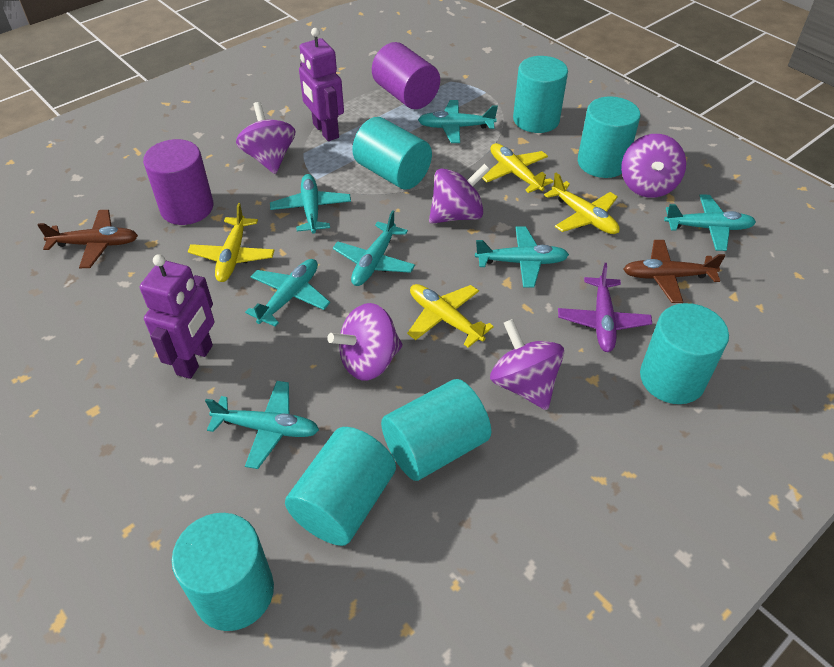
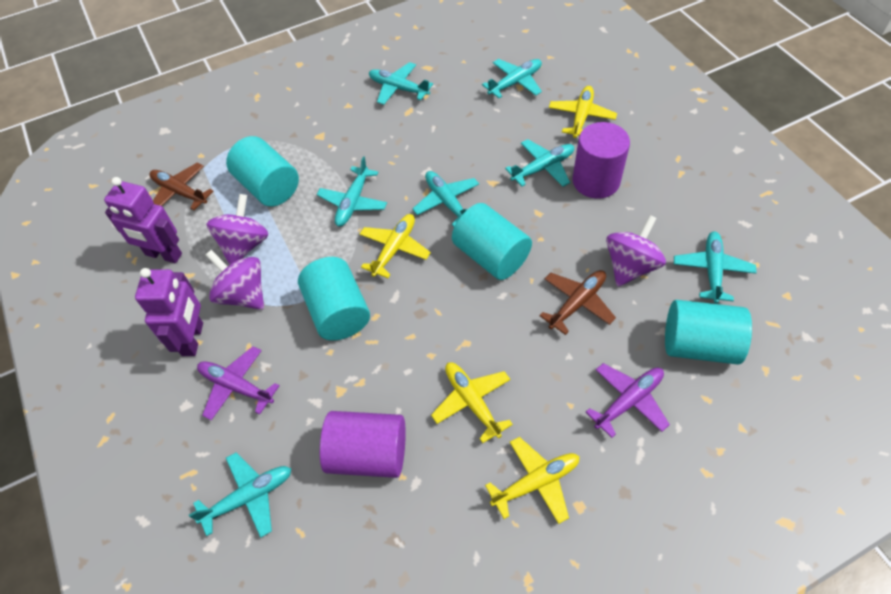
purple plane: 1 -> 2
purple spinning top: 5 -> 3
turquoise cylinder: 7 -> 4

